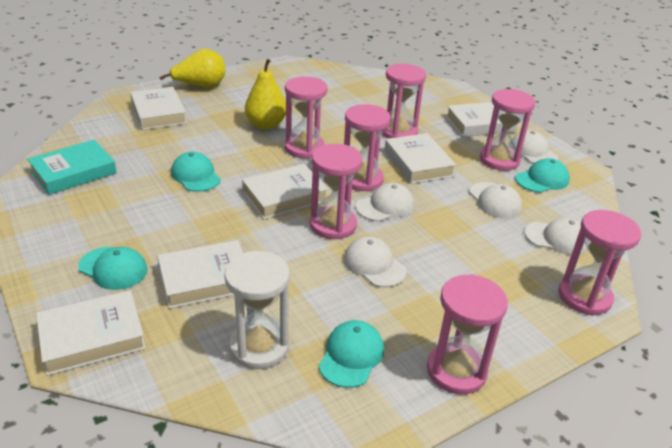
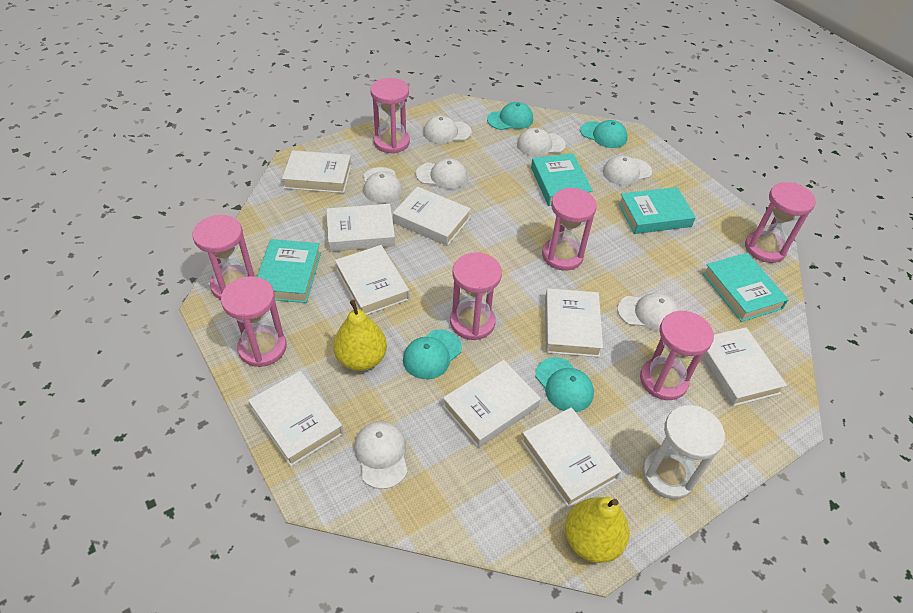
turquoise book: 1 -> 4
white book: 6 -> 9
white cap: 5 -> 7

